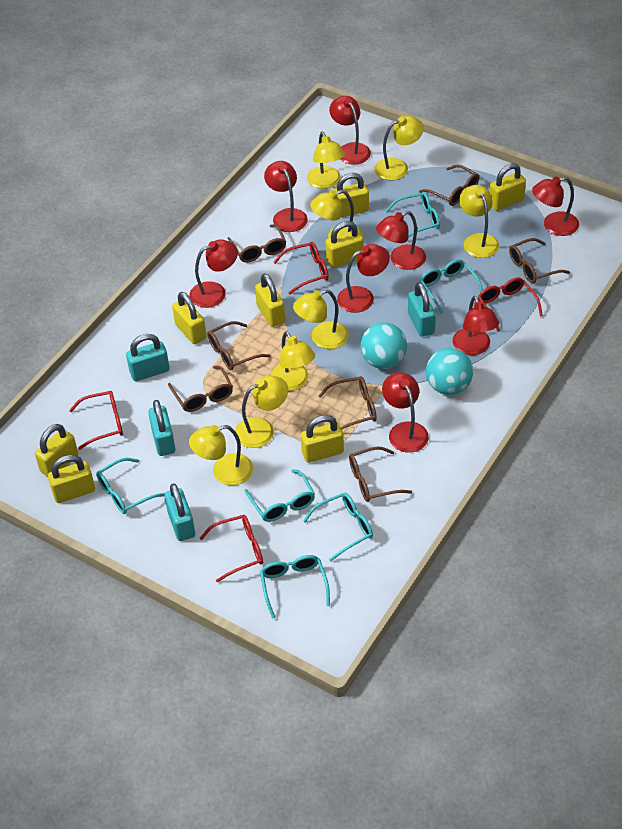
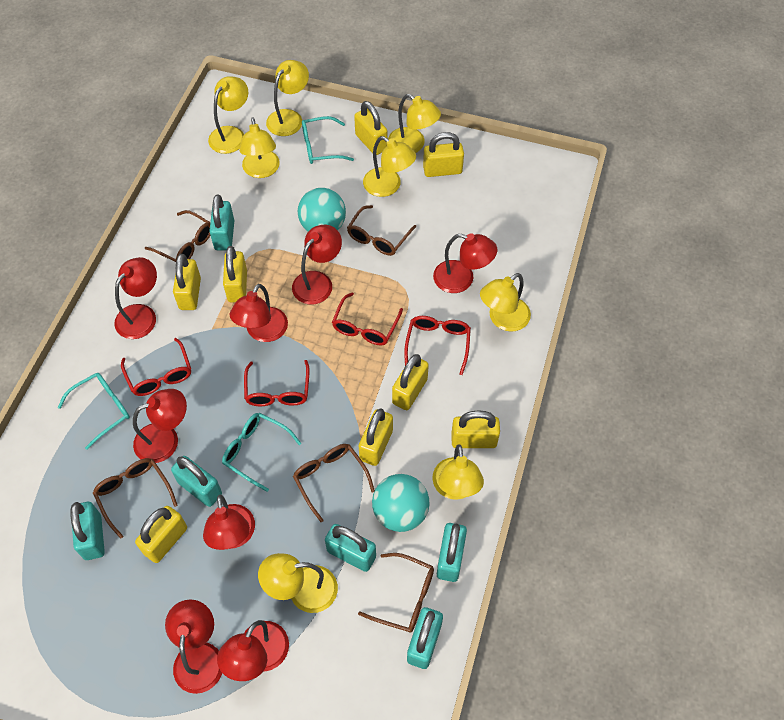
brown glasses: 7 -> 5
turquoise glasses: 6 -> 3
turquoise padlock: 4 -> 6

